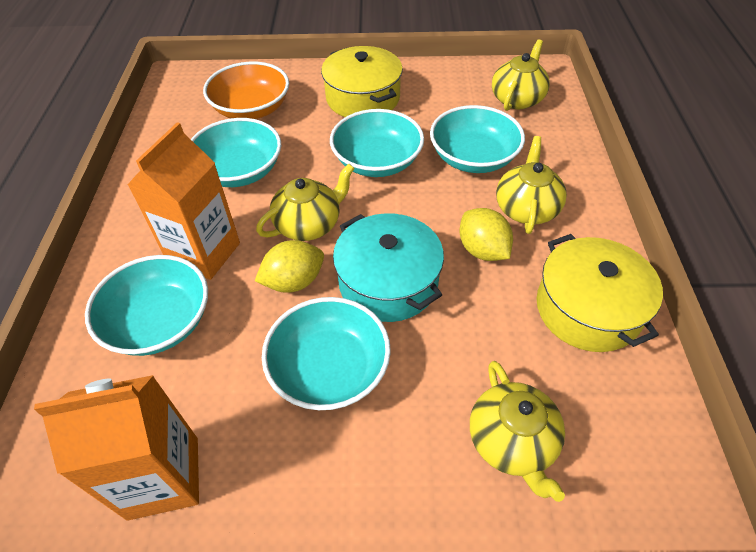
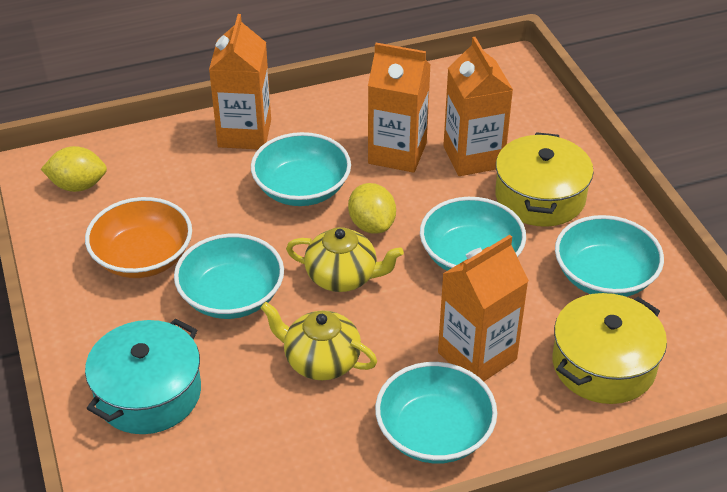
orange carton: 2 -> 4
yellow teapot: 4 -> 2

